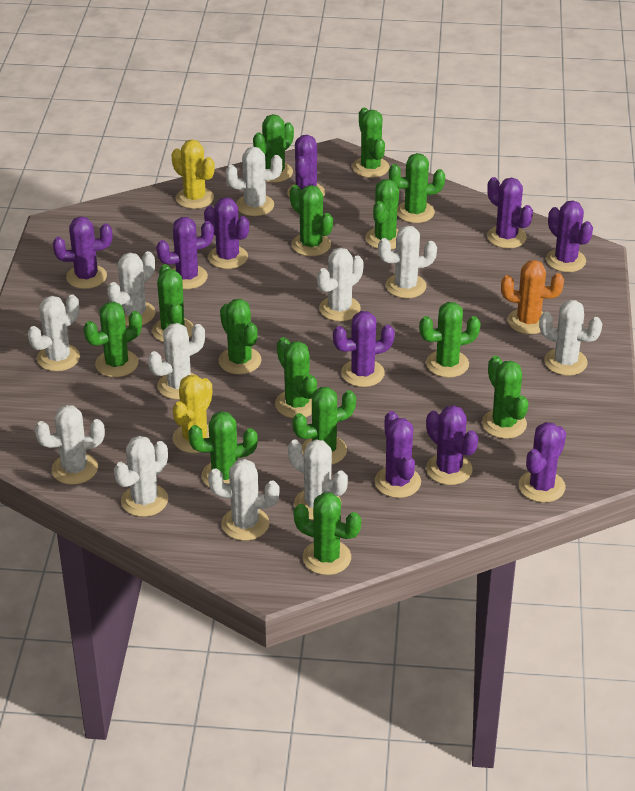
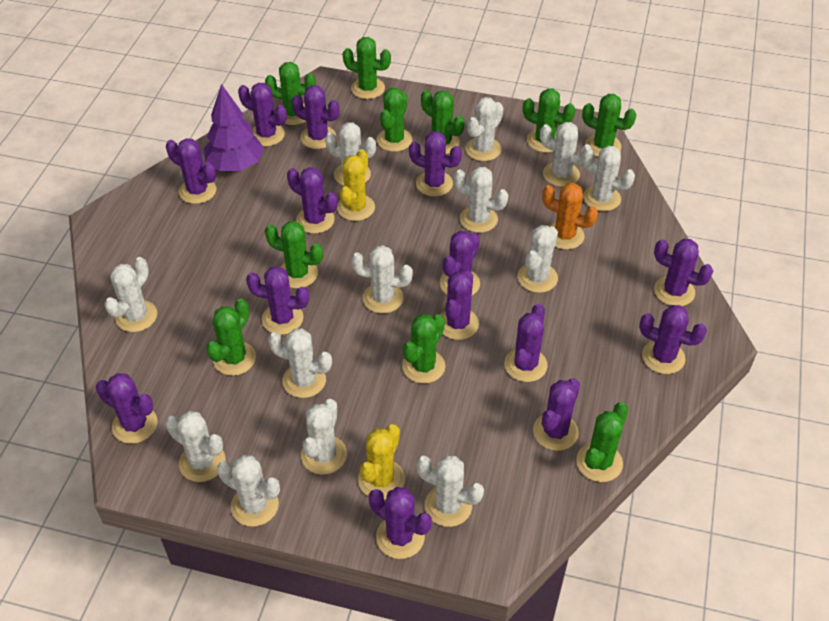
green cactus: 14 -> 10
purple cactus: 10 -> 14
purple tree: 0 -> 1
white cactus: 11 -> 13

